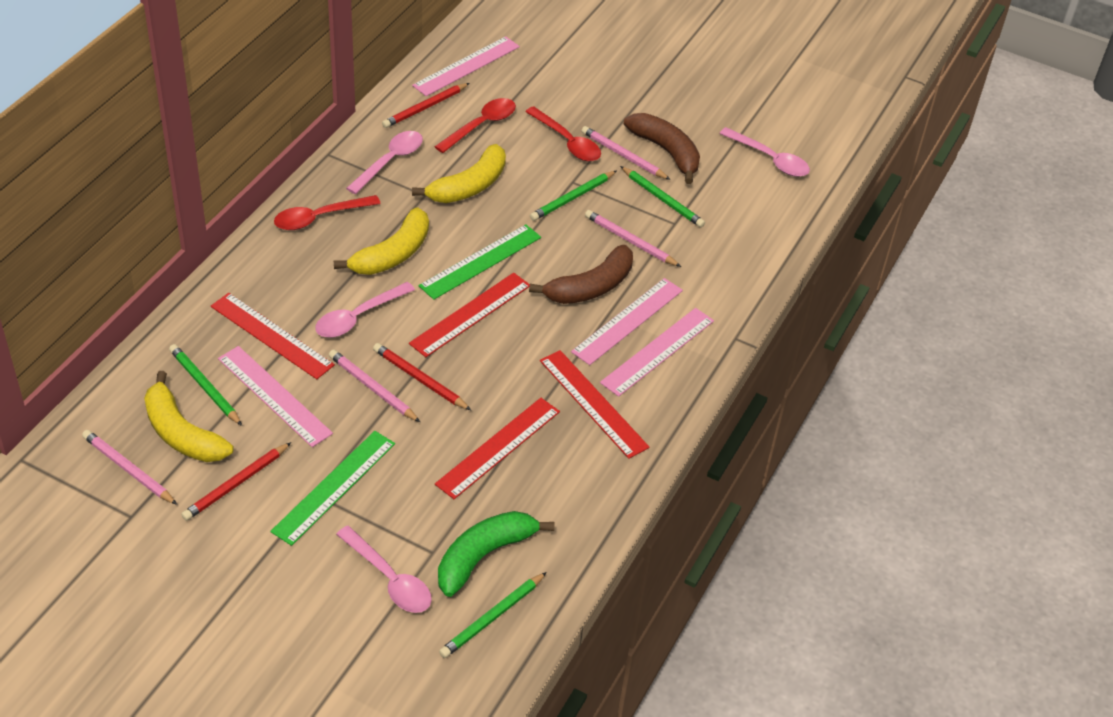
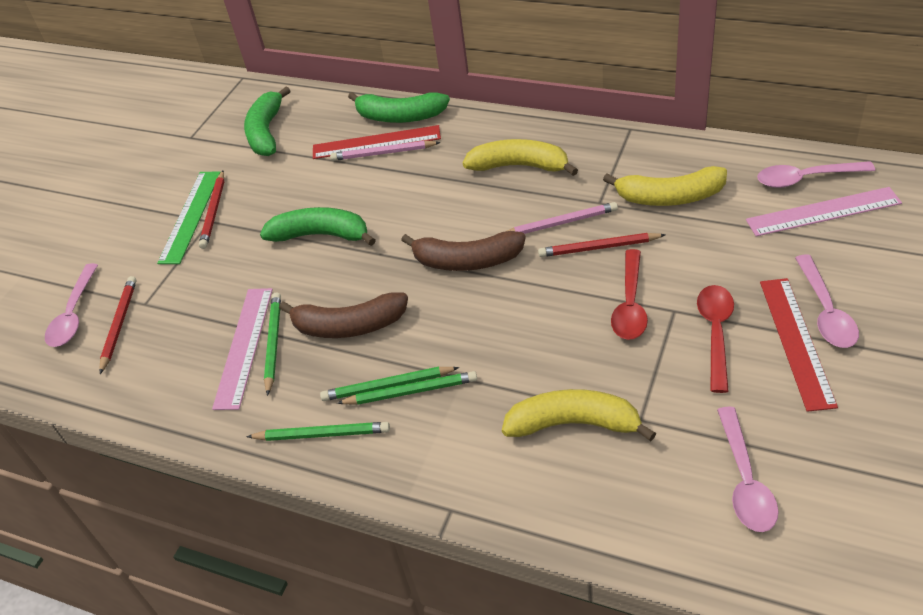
green banana: 1 -> 3
green ruler: 2 -> 1
pink pencil: 4 -> 2
pink ruler: 4 -> 2
red ruler: 4 -> 2
red spoon: 3 -> 2

